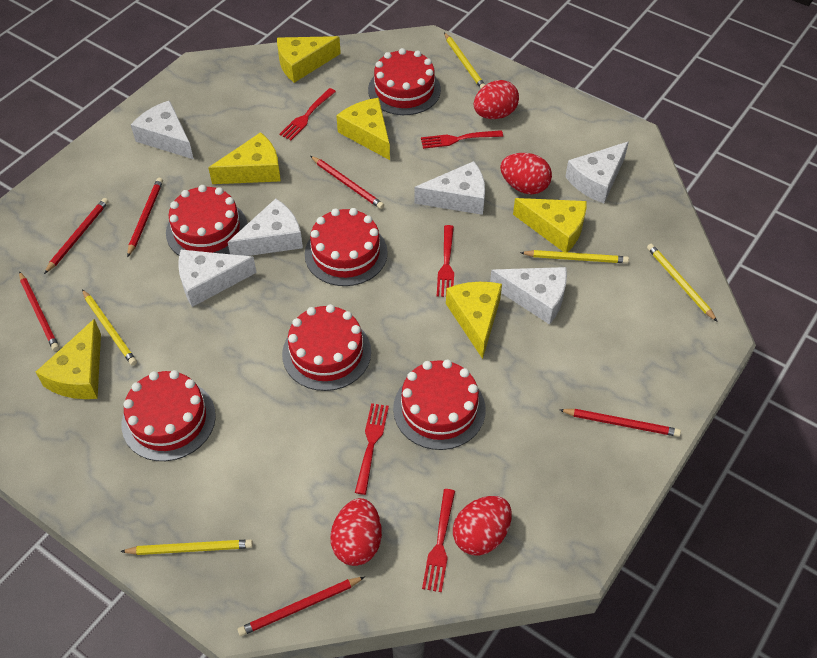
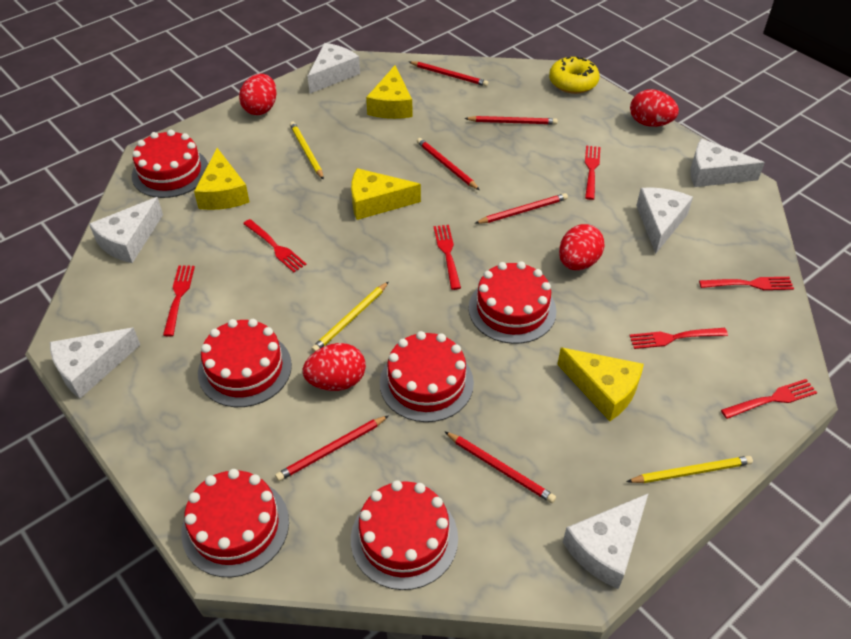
red fork: 5 -> 7
yellow cheese: 6 -> 4
yellow donut: 0 -> 1
yellow pencil: 5 -> 3

